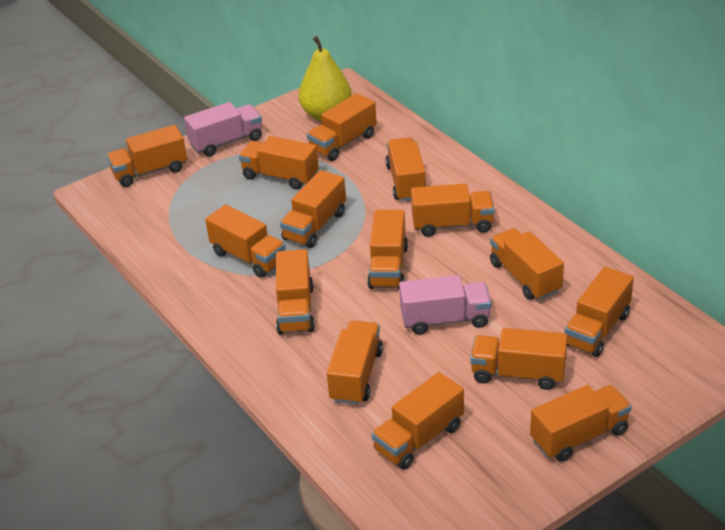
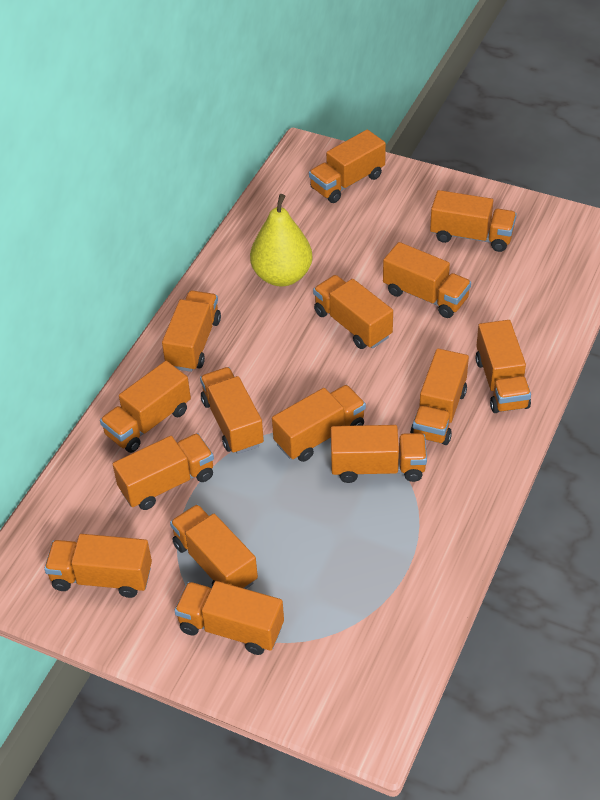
pink truck: 2 -> 0

